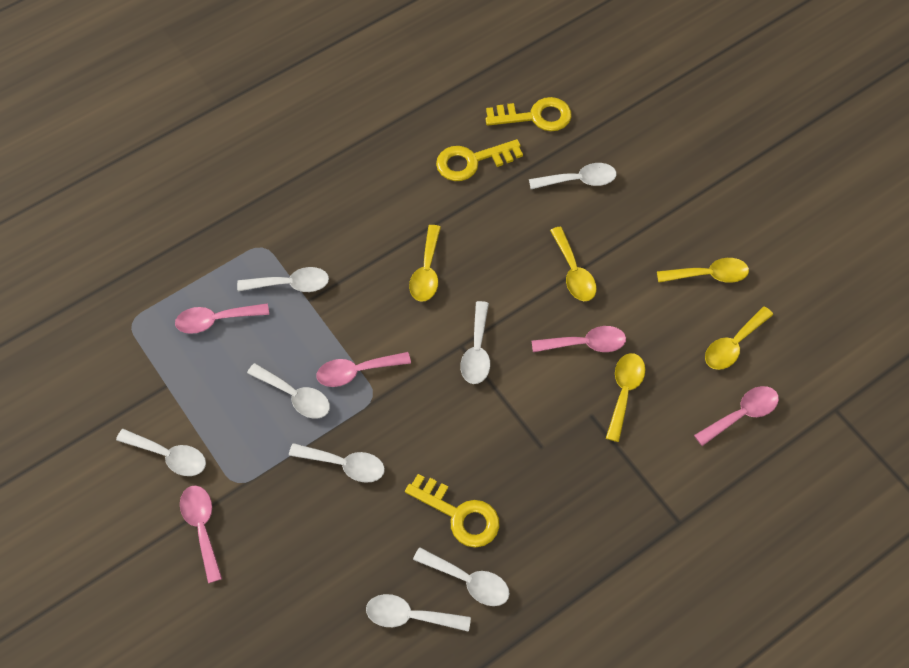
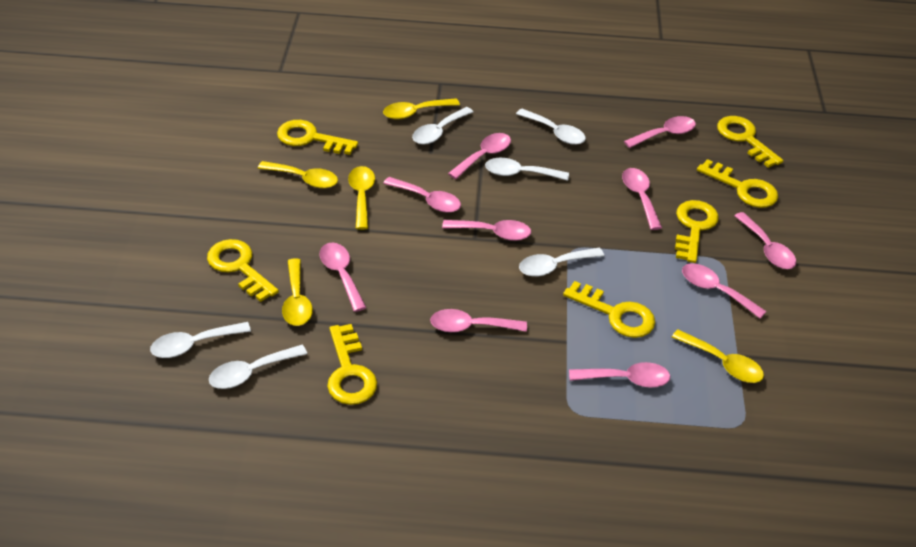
pink spoon: 5 -> 10
white spoon: 8 -> 6
yellow key: 3 -> 7

